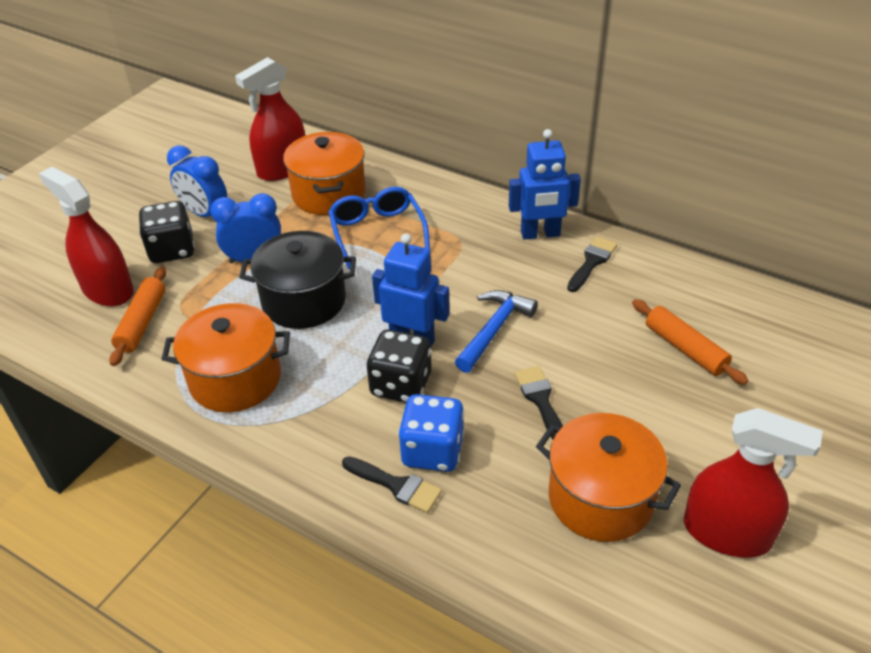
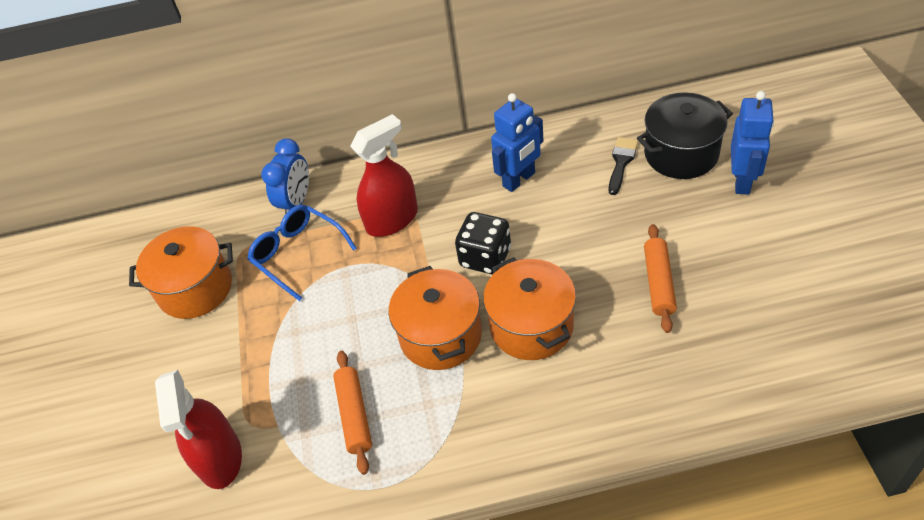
black brush: 3 -> 1
black dice: 2 -> 1
blue clock: 2 -> 1
blue dice: 1 -> 0
blue hammer: 1 -> 0
red spray bottle: 3 -> 2

